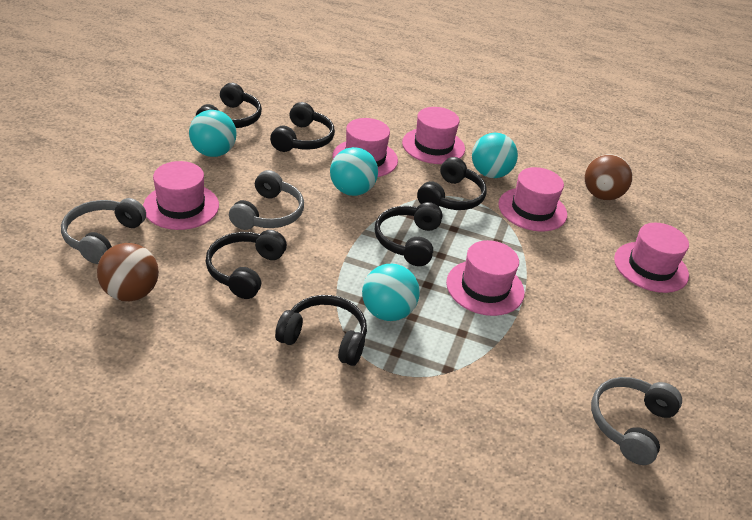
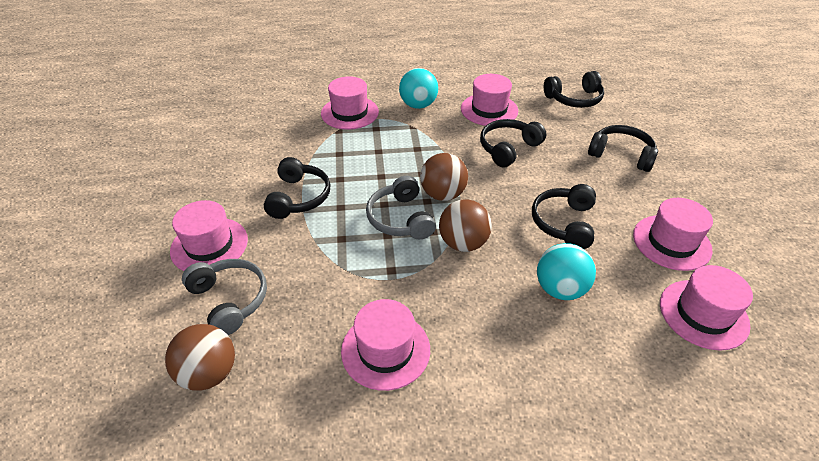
black headphones: 6 -> 5
brown ball: 2 -> 3
grey headphones: 3 -> 2
turquoise ball: 4 -> 2

